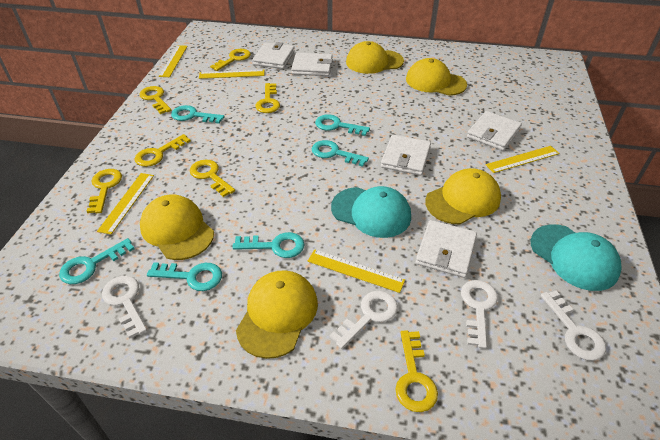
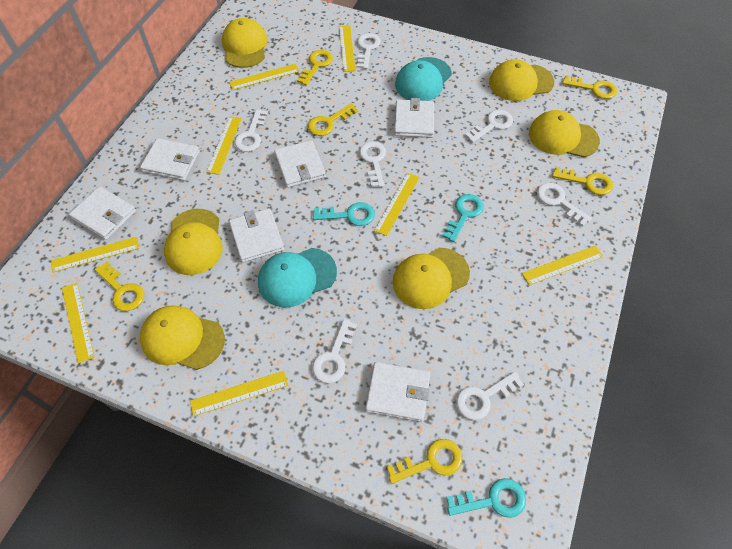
turquoise key: 6 -> 3
white key: 4 -> 7
white wallet: 5 -> 6
yellow cap: 5 -> 6
yellow key: 7 -> 6
yellow ruler: 5 -> 8

